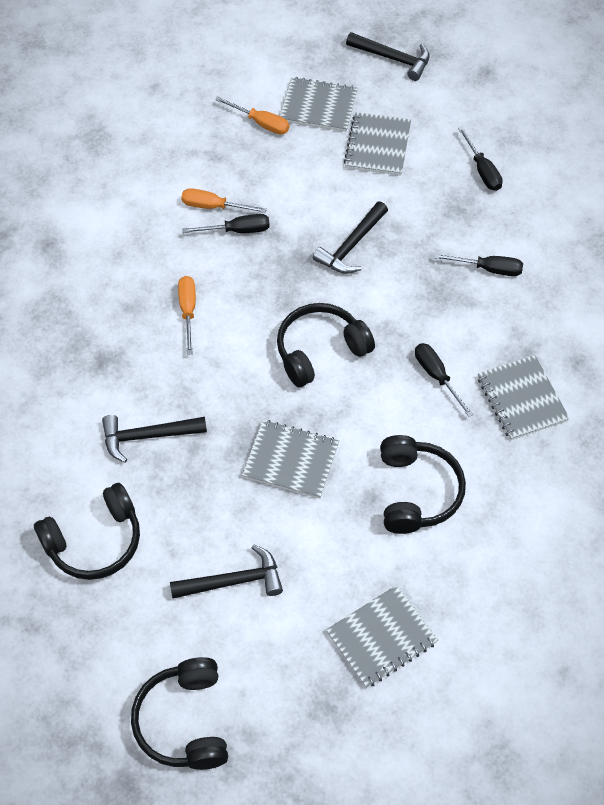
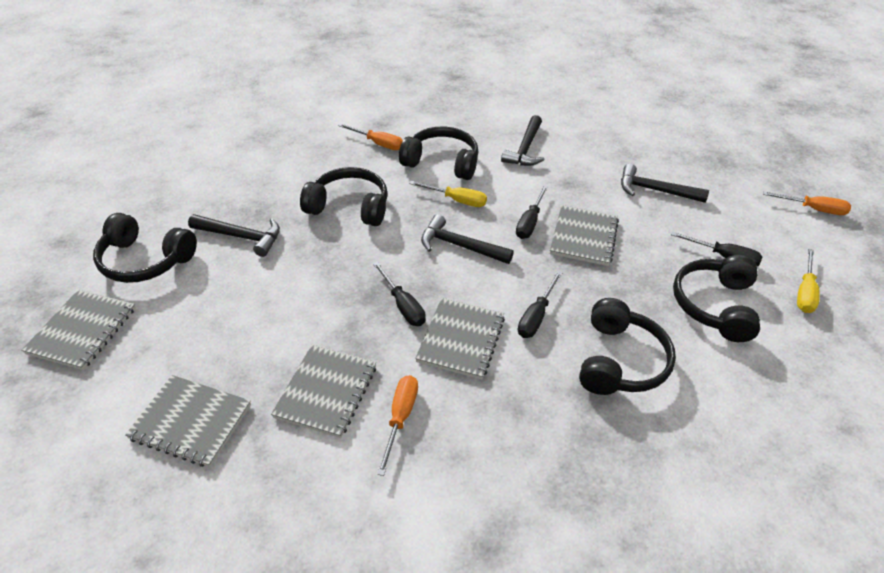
black headphones: 4 -> 5
yellow screwdriver: 0 -> 2

